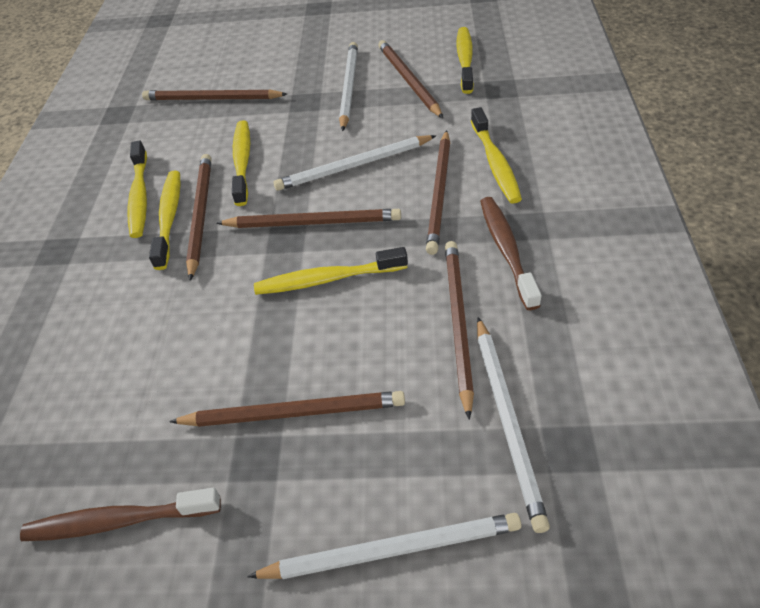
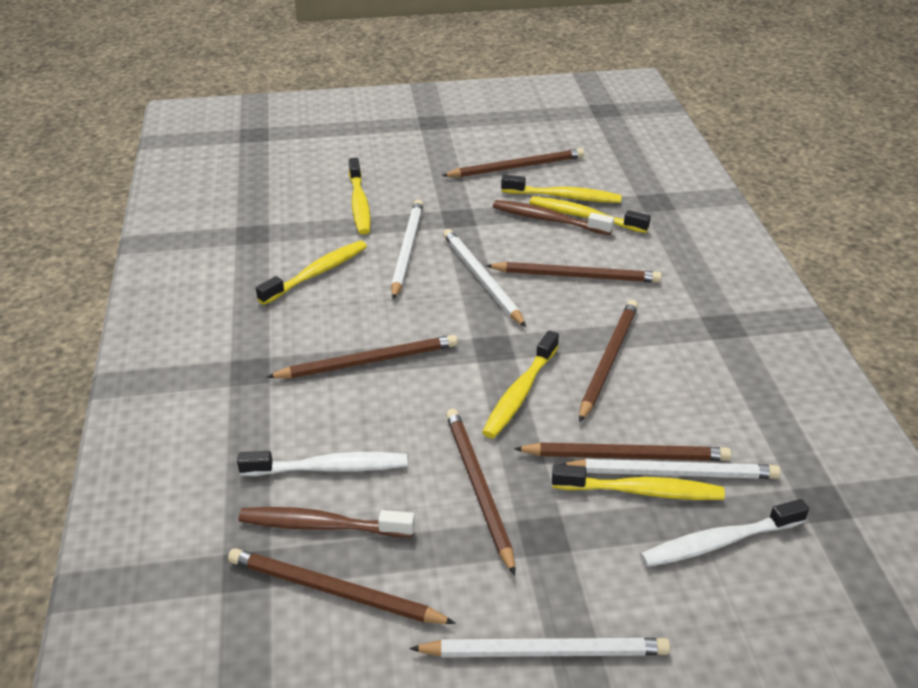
white toothbrush: 0 -> 2

